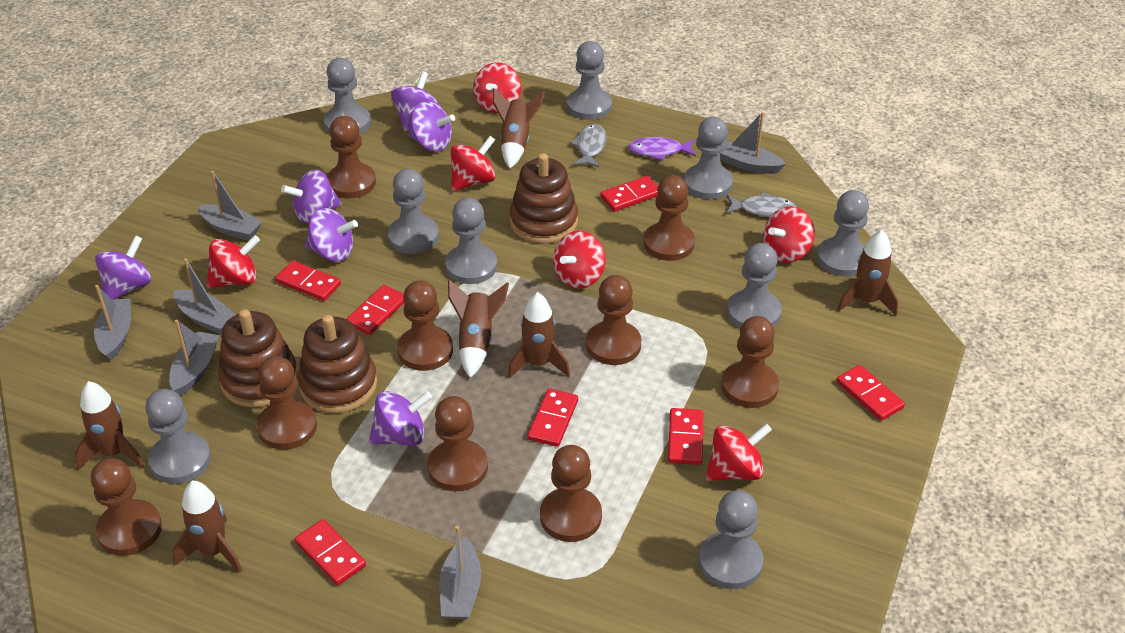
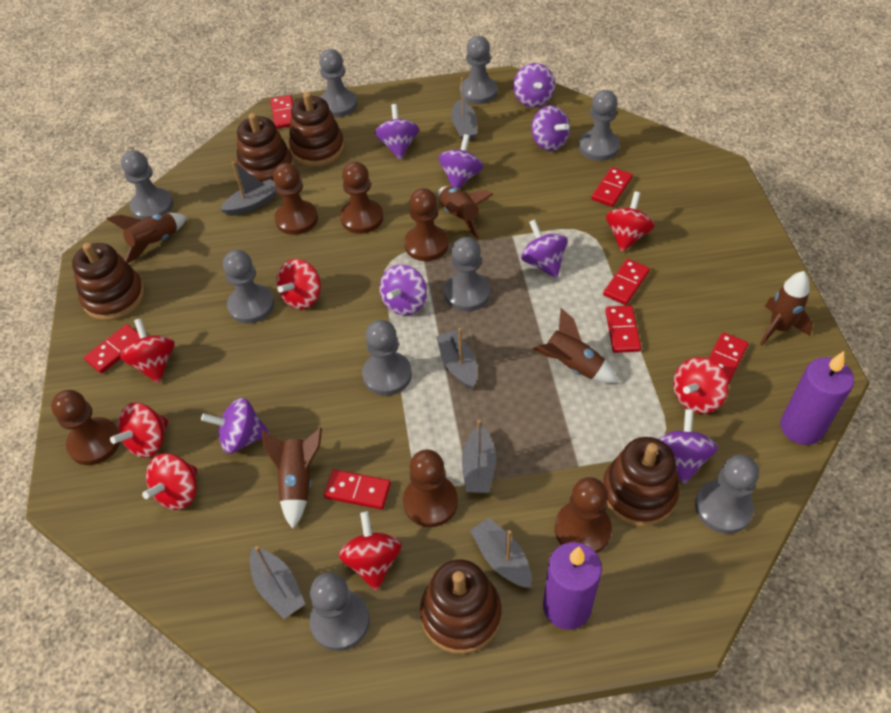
brown pawn: 9 -> 6
brown rocket: 6 -> 5
brown stacking toy: 3 -> 5
grey fish: 2 -> 0
purple candle: 0 -> 2
purple fish: 1 -> 0
purple spinning top: 6 -> 8
red spinning top: 6 -> 7

